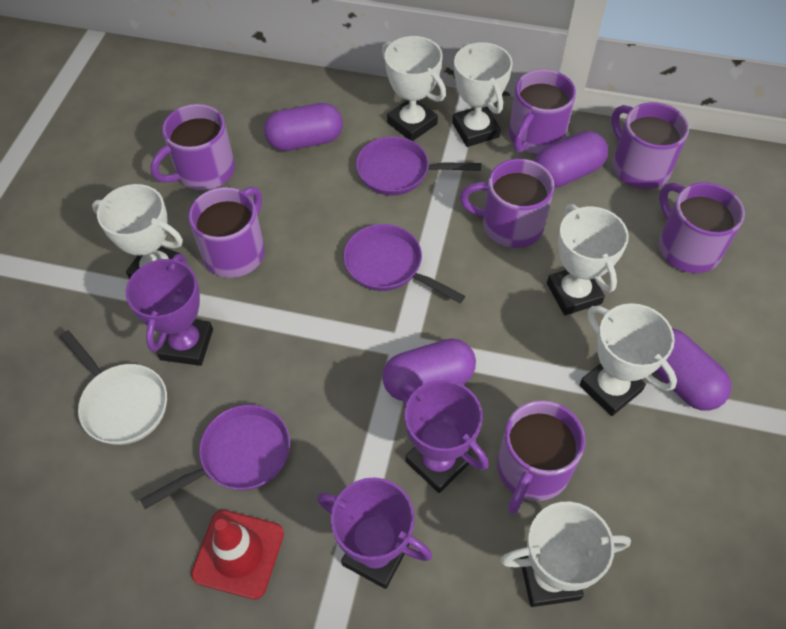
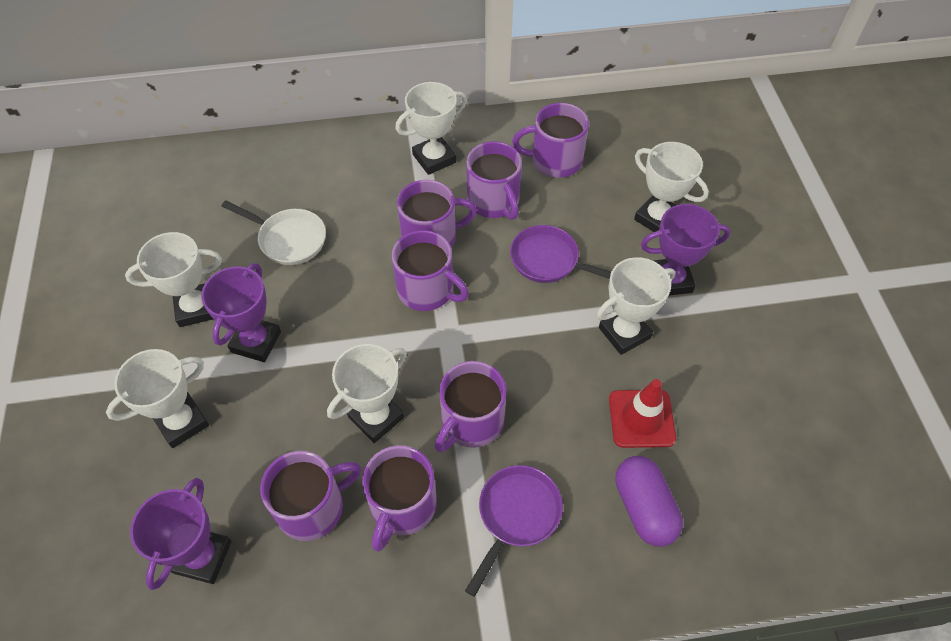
purple capsule: 4 -> 1
purple pan: 3 -> 2

